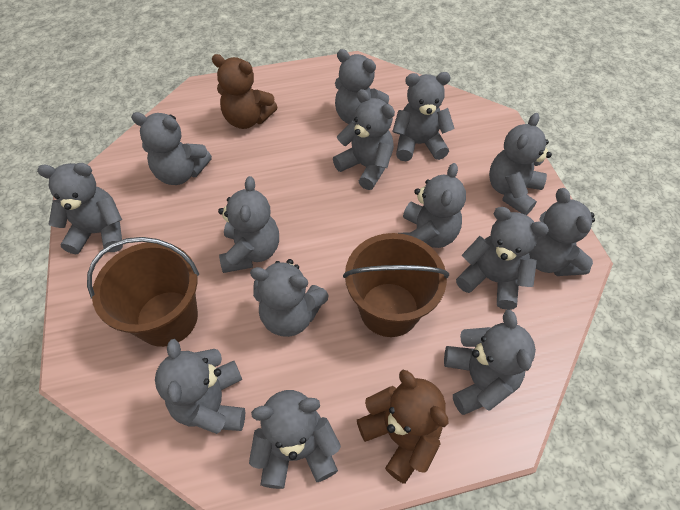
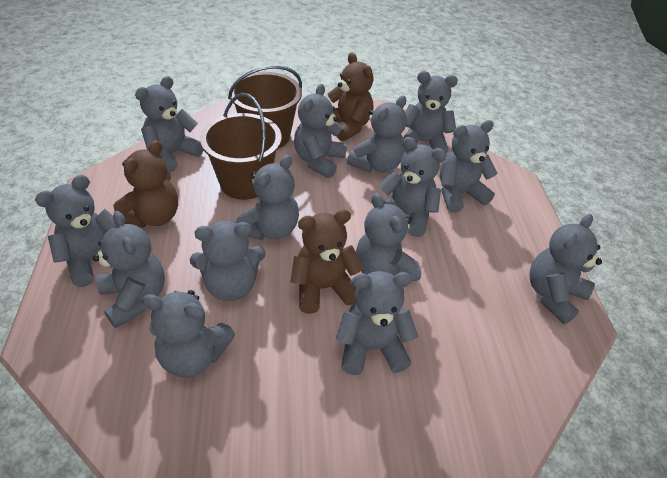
brown teddy bear: 2 -> 3

